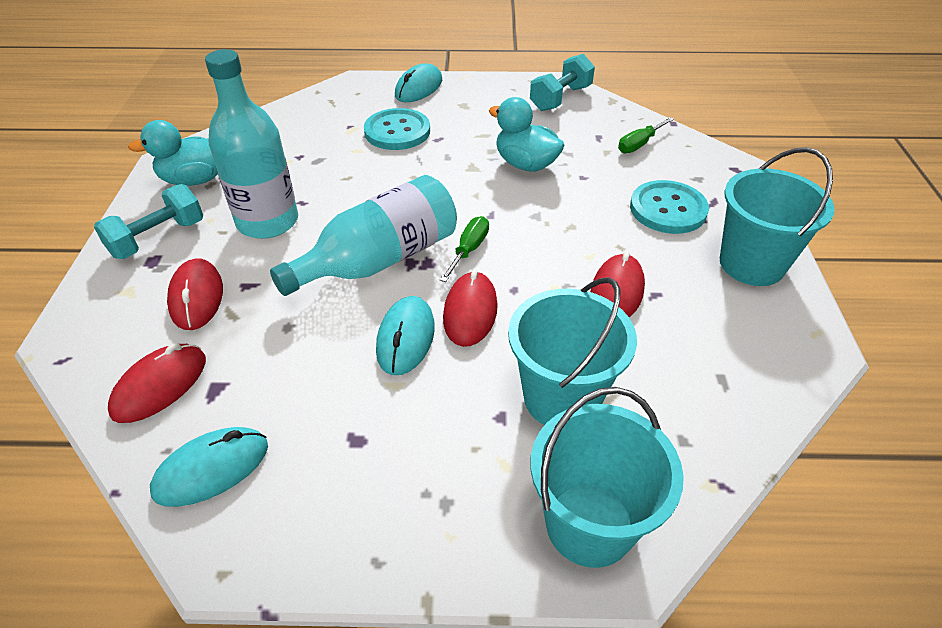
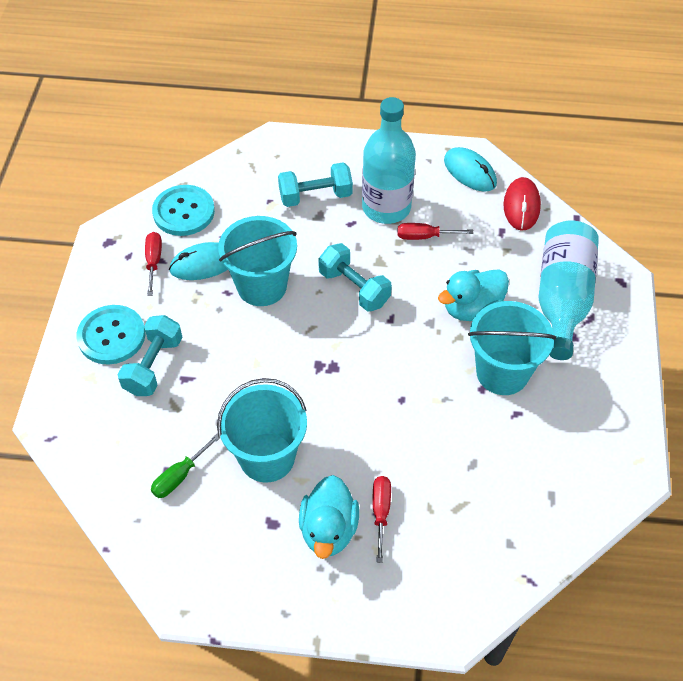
green screwdriver: 2 -> 1
red mouse: 4 -> 1
red screwdriver: 0 -> 3
turquoise dumbbell: 2 -> 3
turquoise mouse: 3 -> 2

